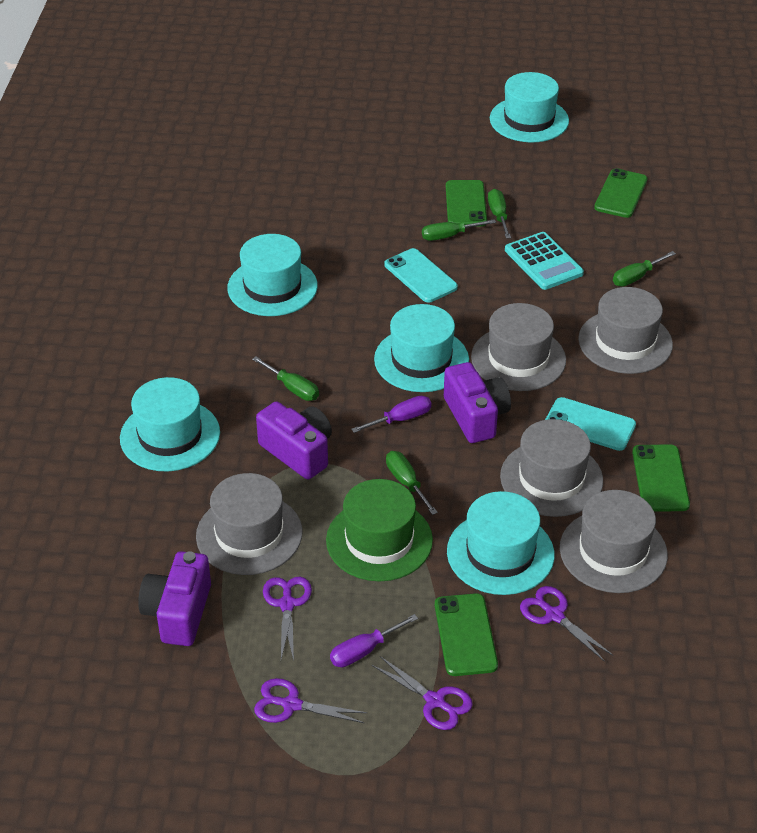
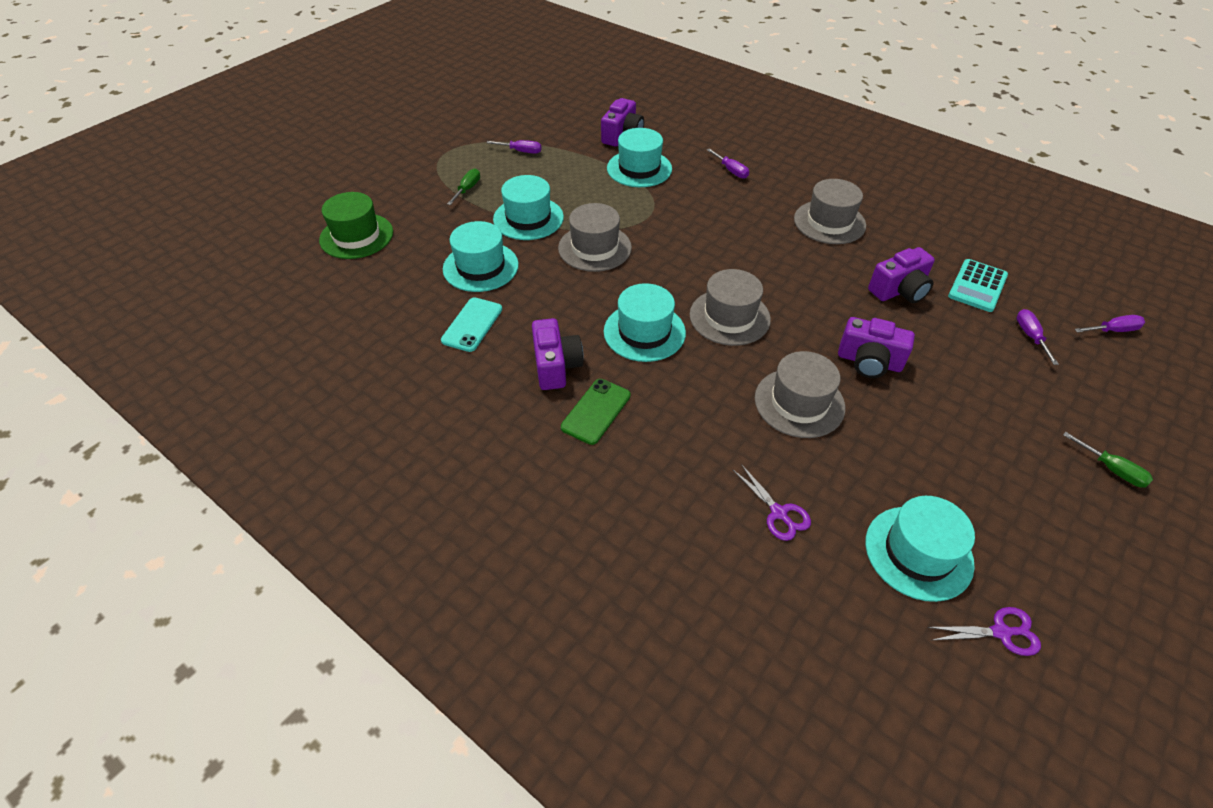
green phone: 4 -> 1
green screwdriver: 5 -> 2
grey hat: 5 -> 4
purple camera: 3 -> 4
purple scissors: 4 -> 2
purple screwdriver: 2 -> 4
turquoise phone: 2 -> 1

